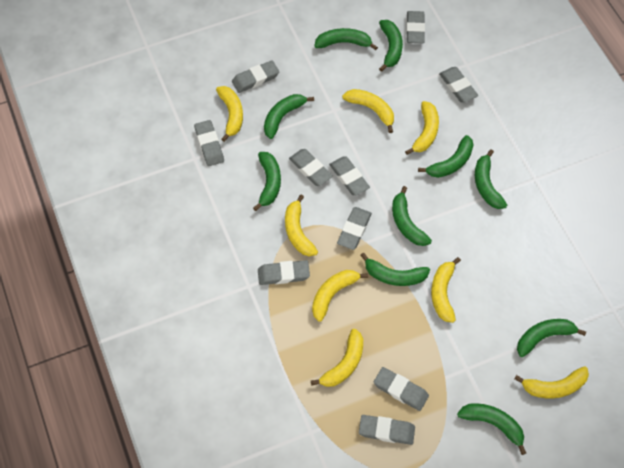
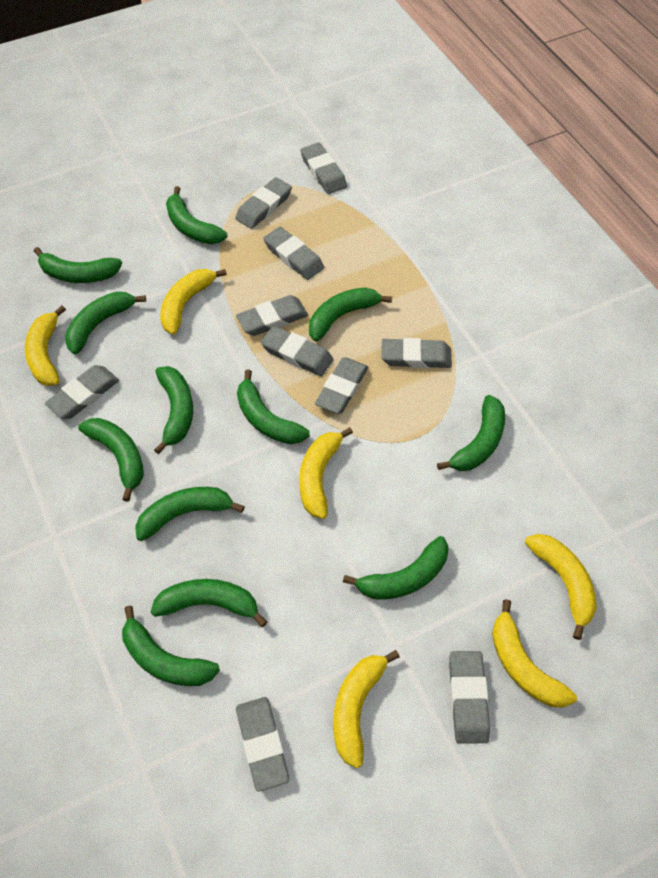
green banana: 10 -> 12
yellow banana: 8 -> 6

